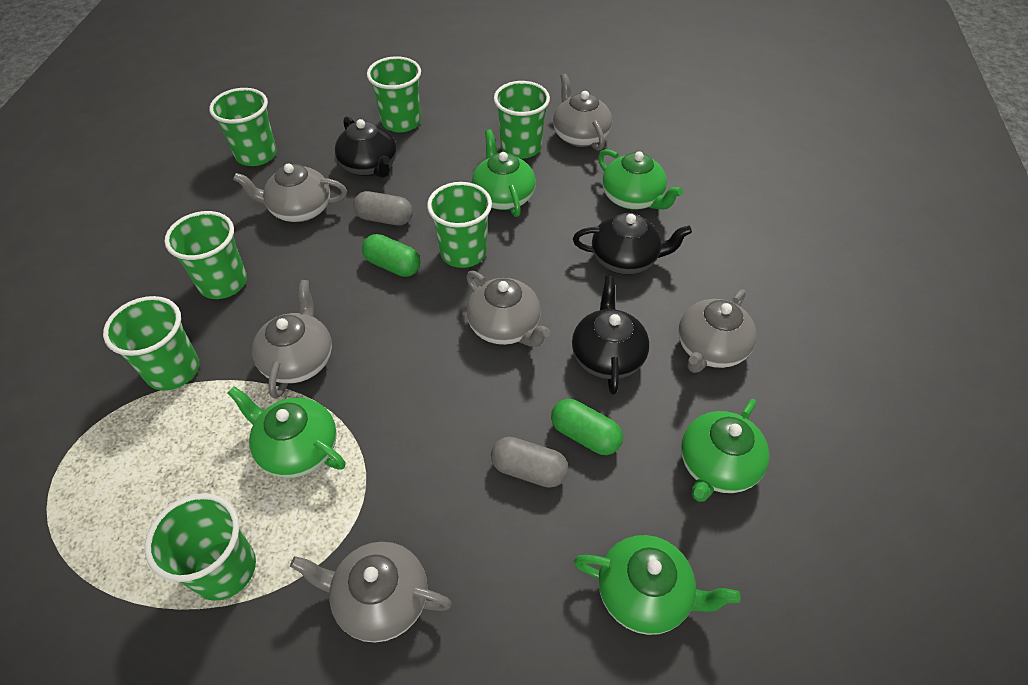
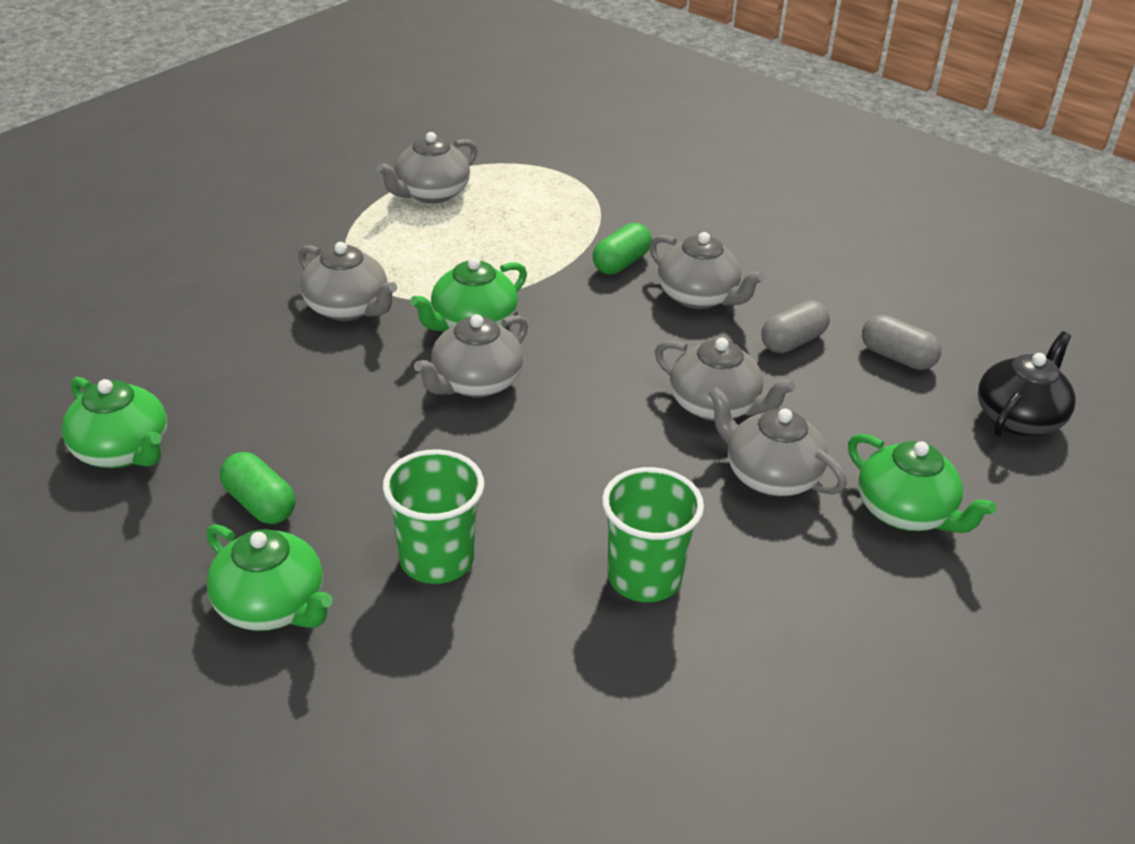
black teapot: 3 -> 1
green cup: 7 -> 2
green teapot: 5 -> 4

